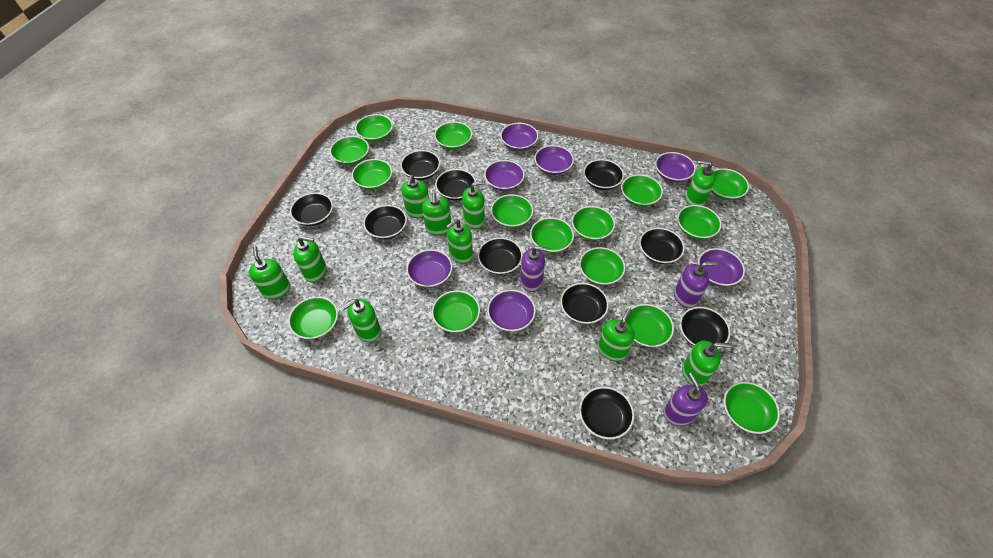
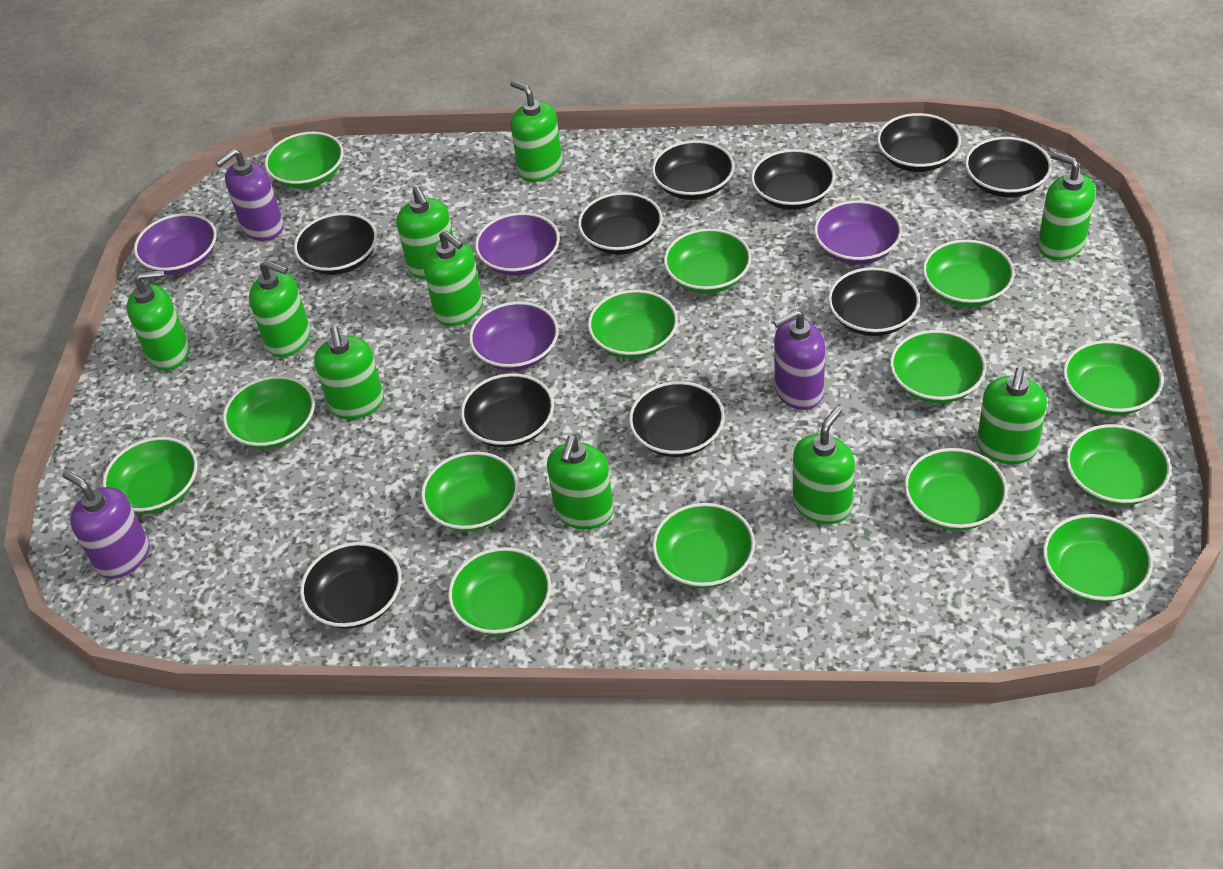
green bowl: 15 -> 14
purple bowl: 7 -> 4

